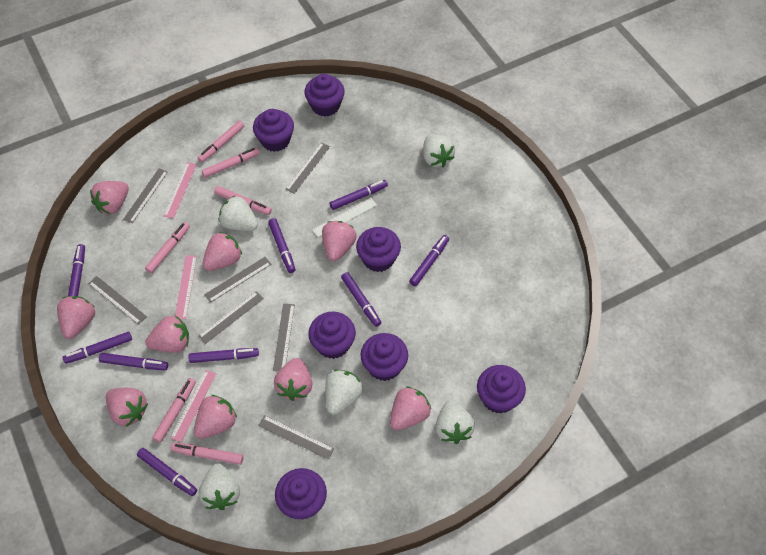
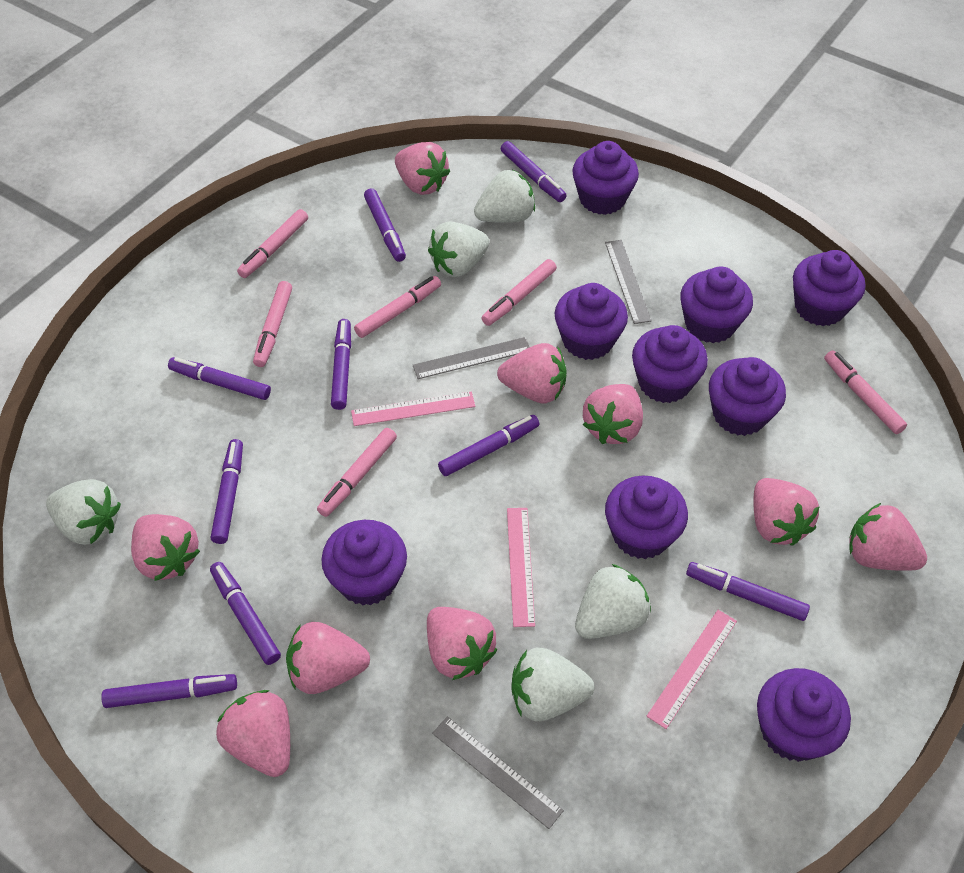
grey ruler: 7 -> 3
purple cupcake: 7 -> 9
white ruler: 1 -> 0

